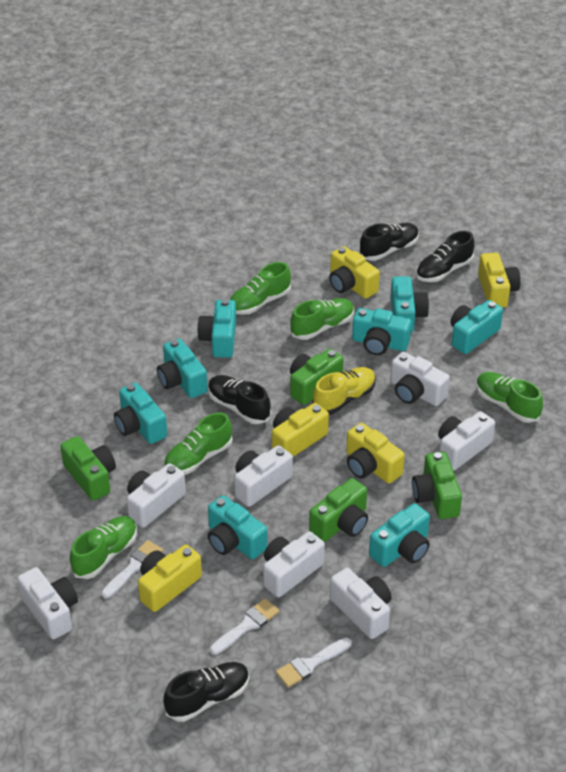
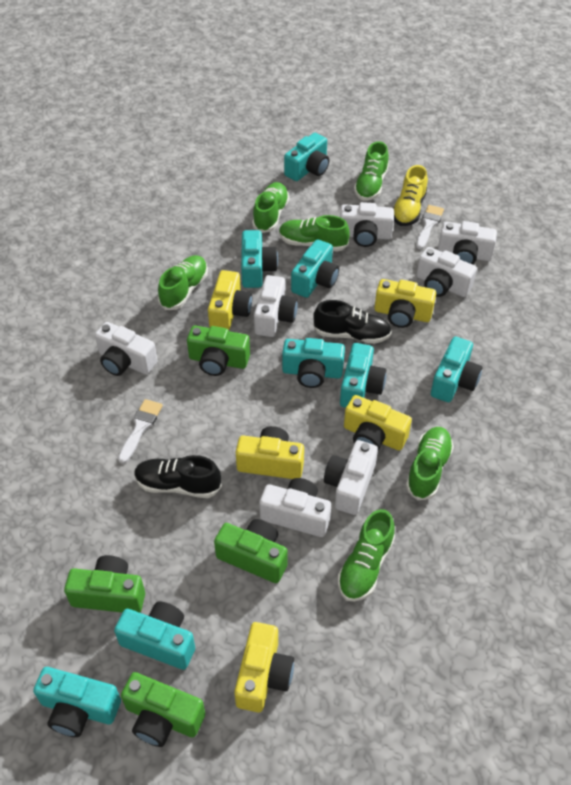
black shoe: 4 -> 2
green shoe: 5 -> 6
white brush: 3 -> 2

